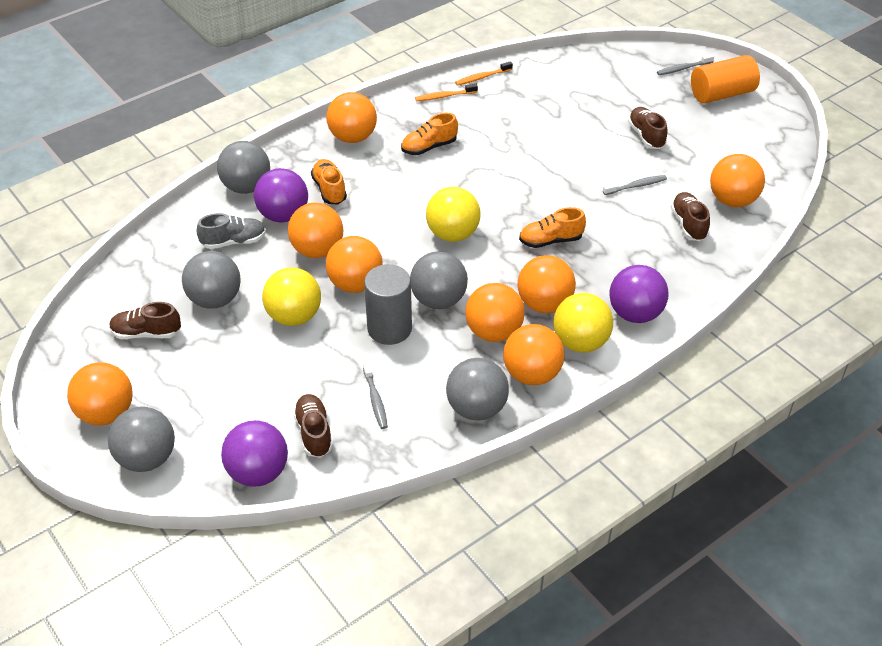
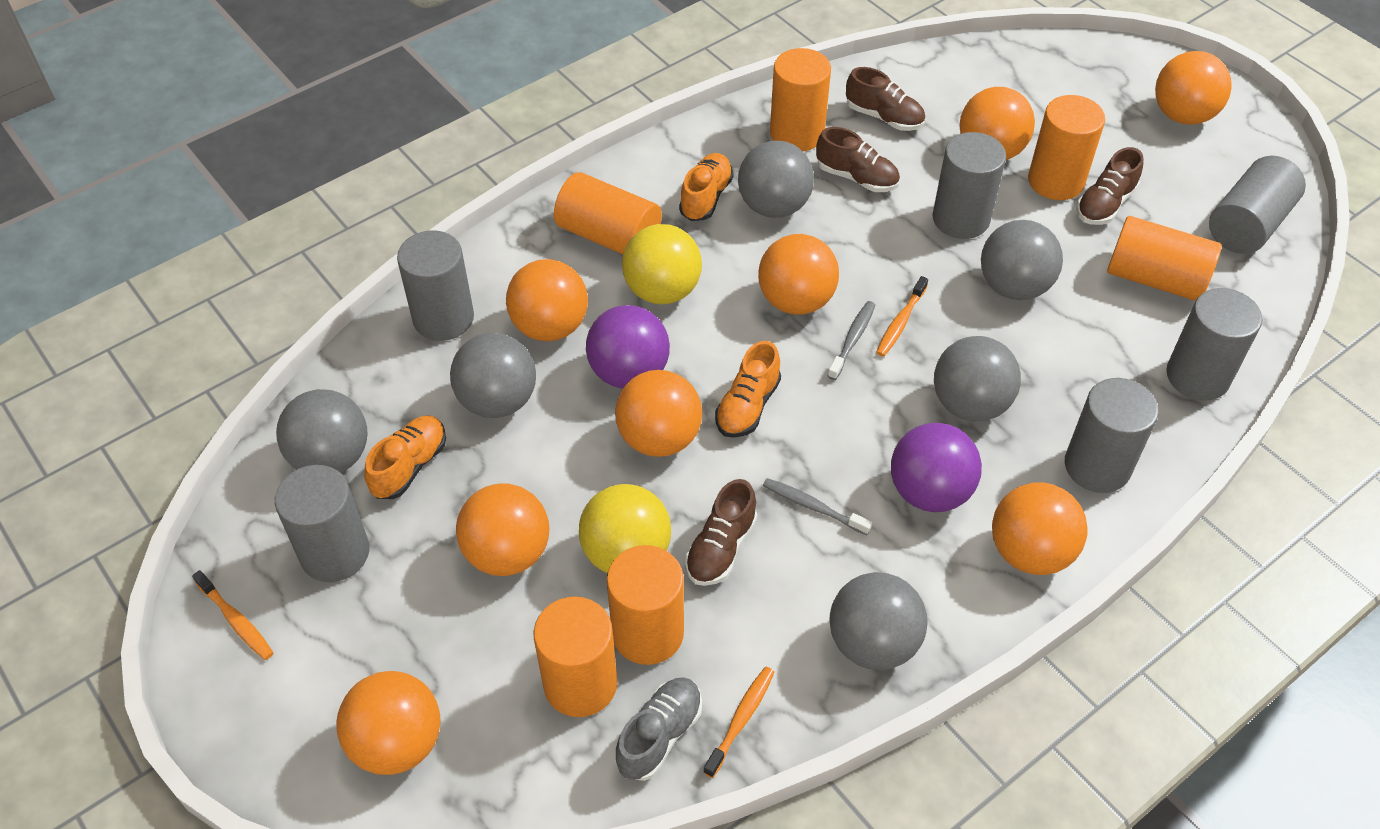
grey ball: 5 -> 6
grey cylinder: 1 -> 6
grey toothbrush: 3 -> 2
orange cylinder: 1 -> 6
orange toothbrush: 2 -> 3
purple ball: 3 -> 2
yellow ball: 3 -> 2

